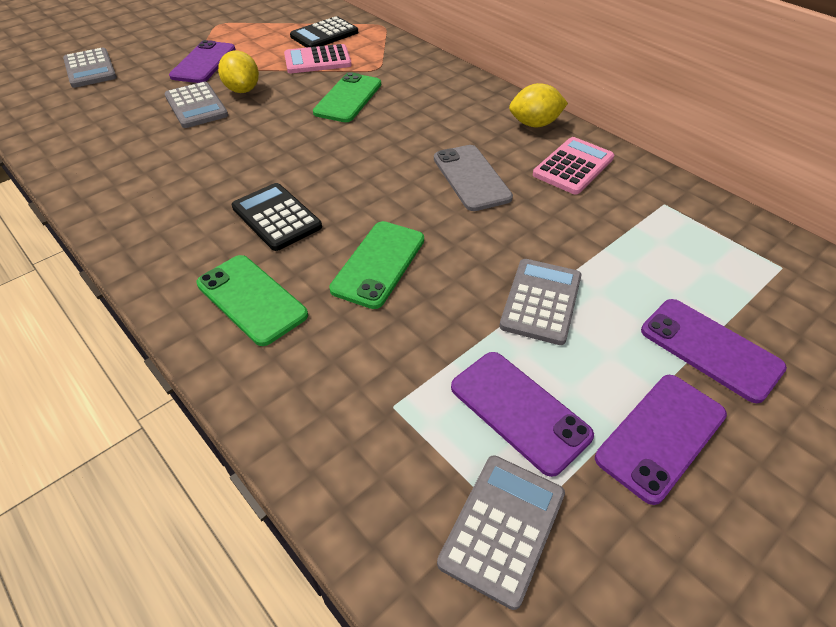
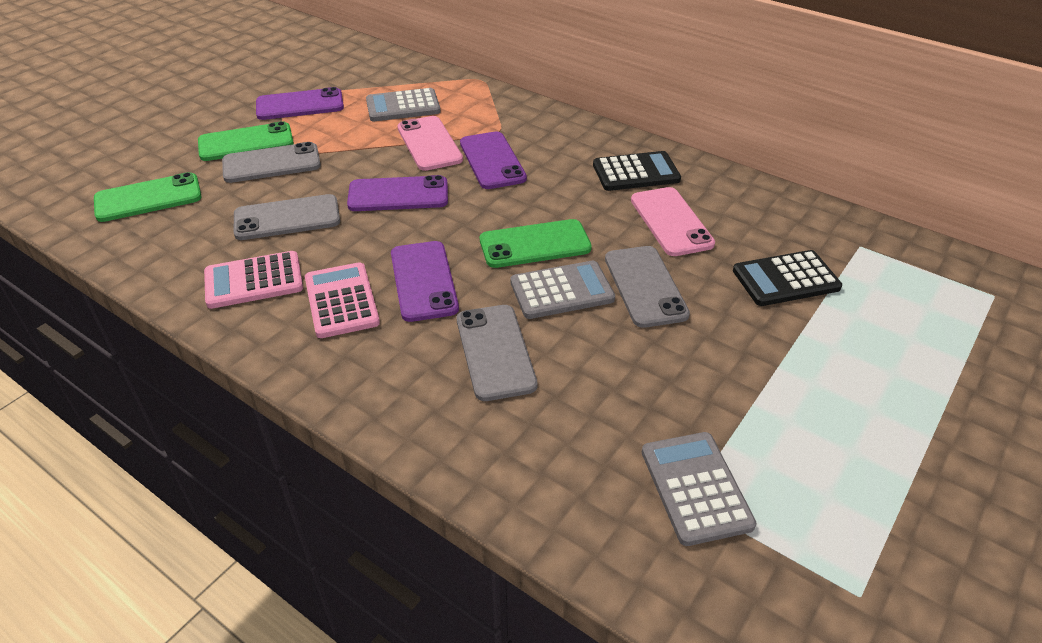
grey calculator: 4 -> 3
grey phone: 1 -> 4
pink phone: 0 -> 2
yellow lemon: 2 -> 0

